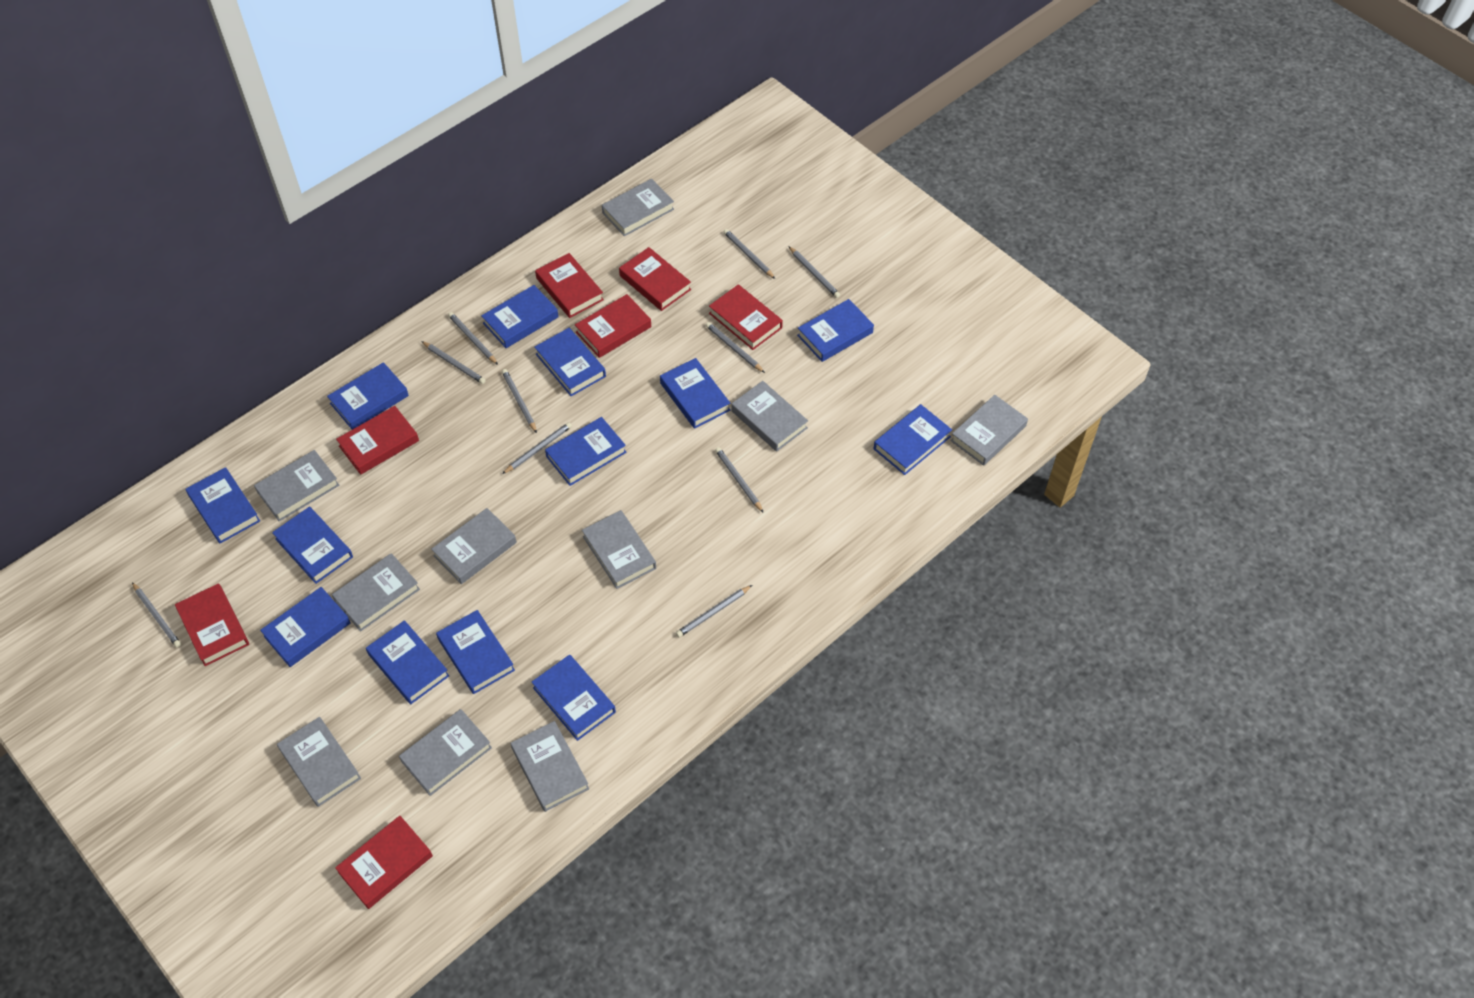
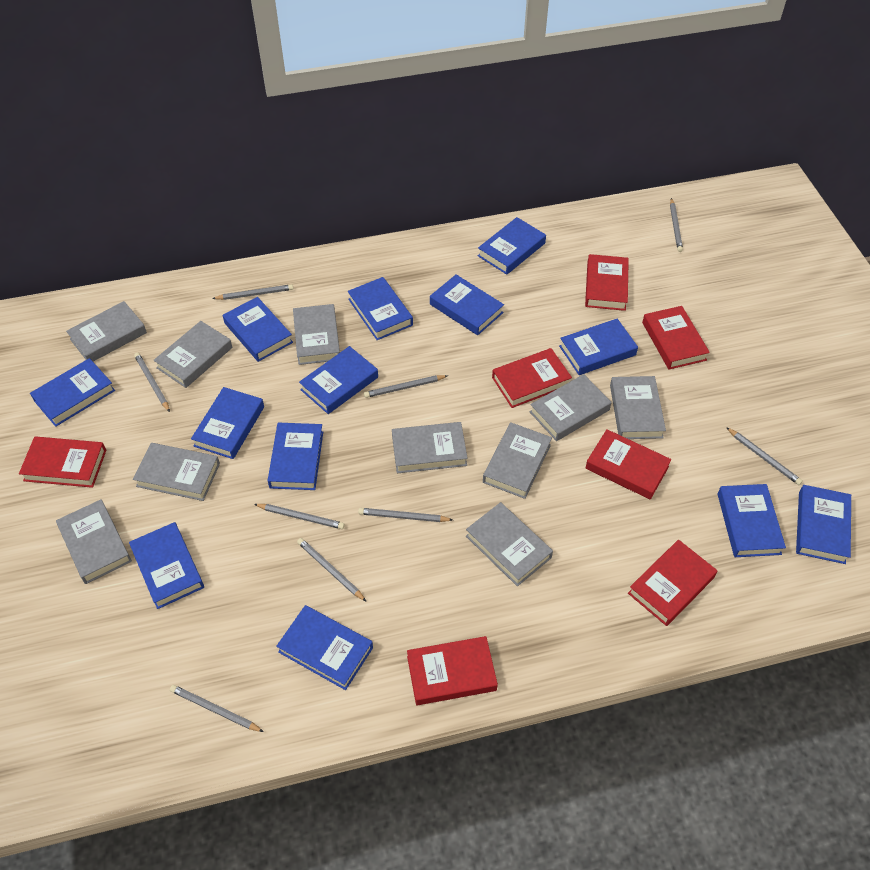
grey pencil: 10 -> 9

